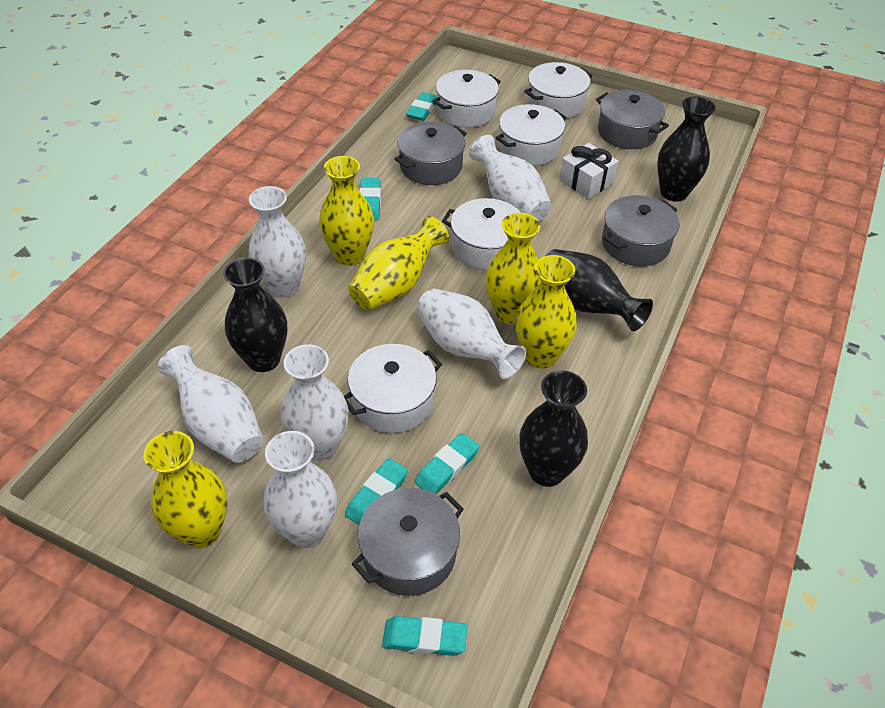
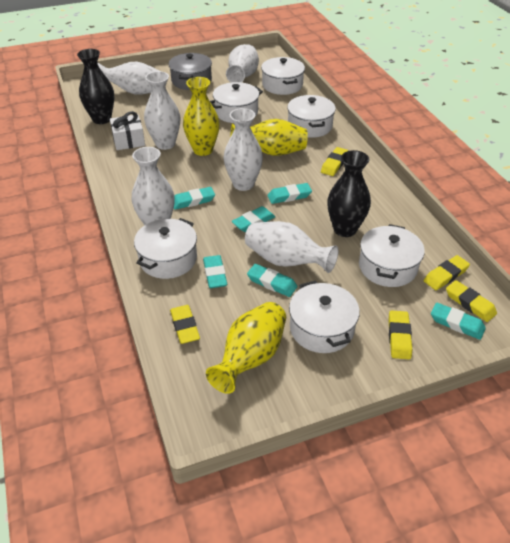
black vase: 4 -> 2
grey pot: 4 -> 1
turquoise eraser: 5 -> 6
white pot: 5 -> 6
yellow eraser: 0 -> 5
yellow vase: 5 -> 3

